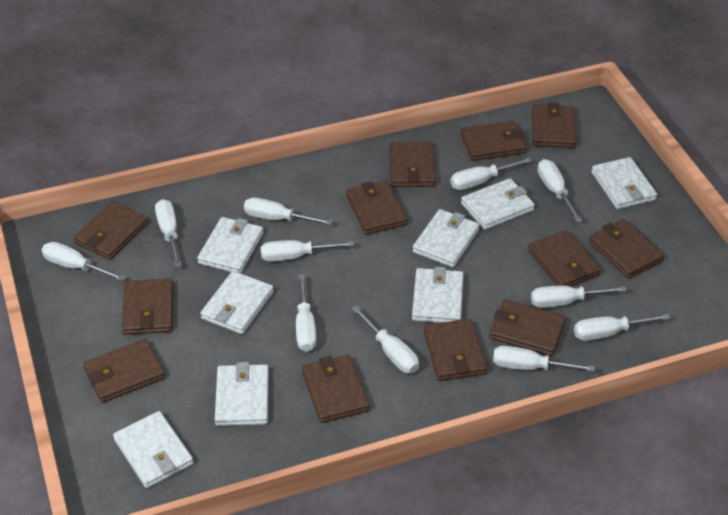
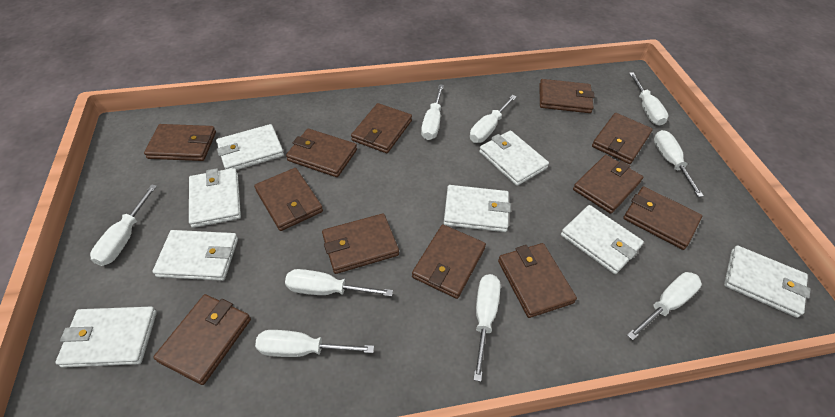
white screwdriver: 11 -> 9

